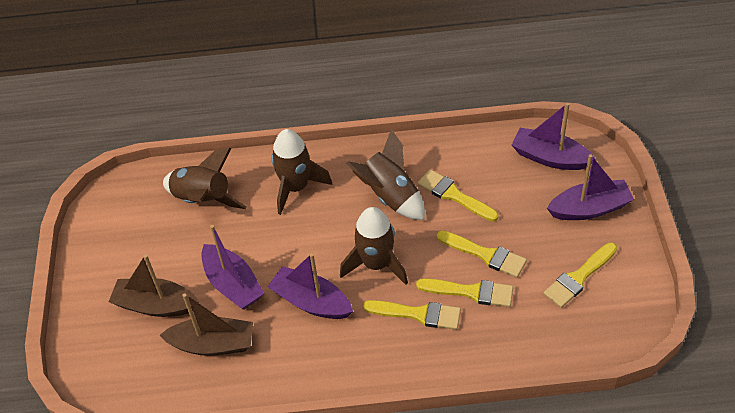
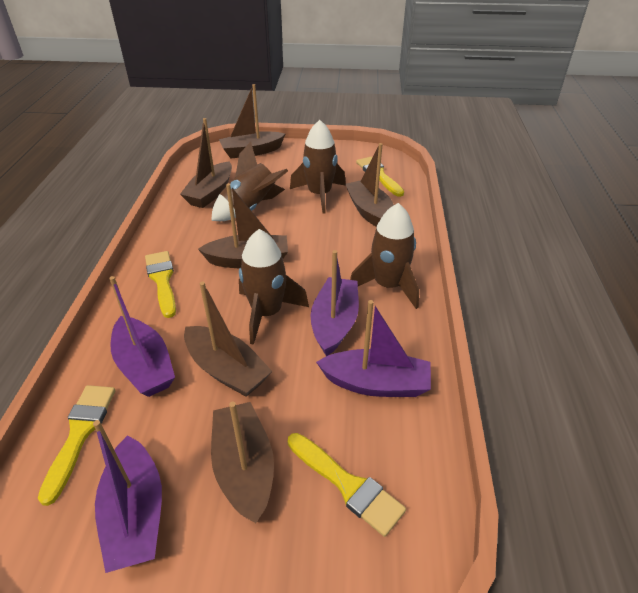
brown boat: 2 -> 6
yellow brush: 5 -> 4

